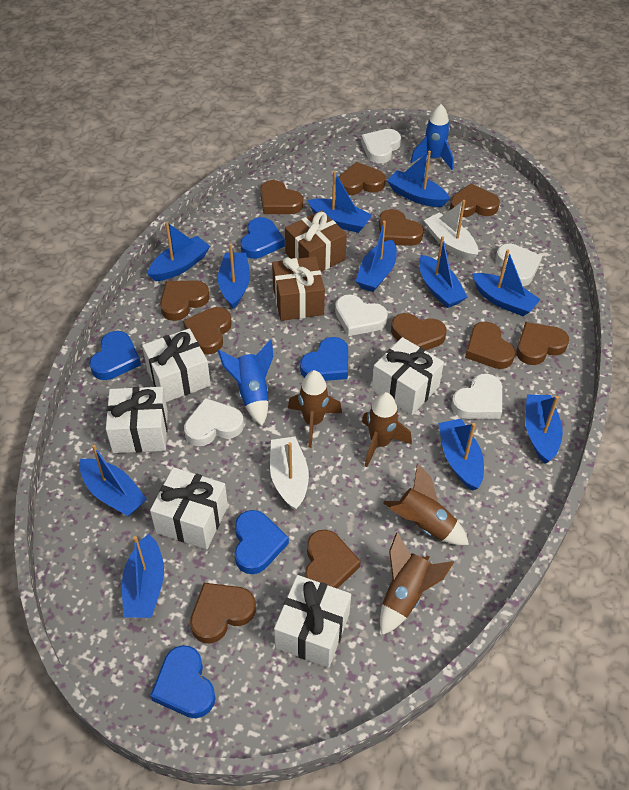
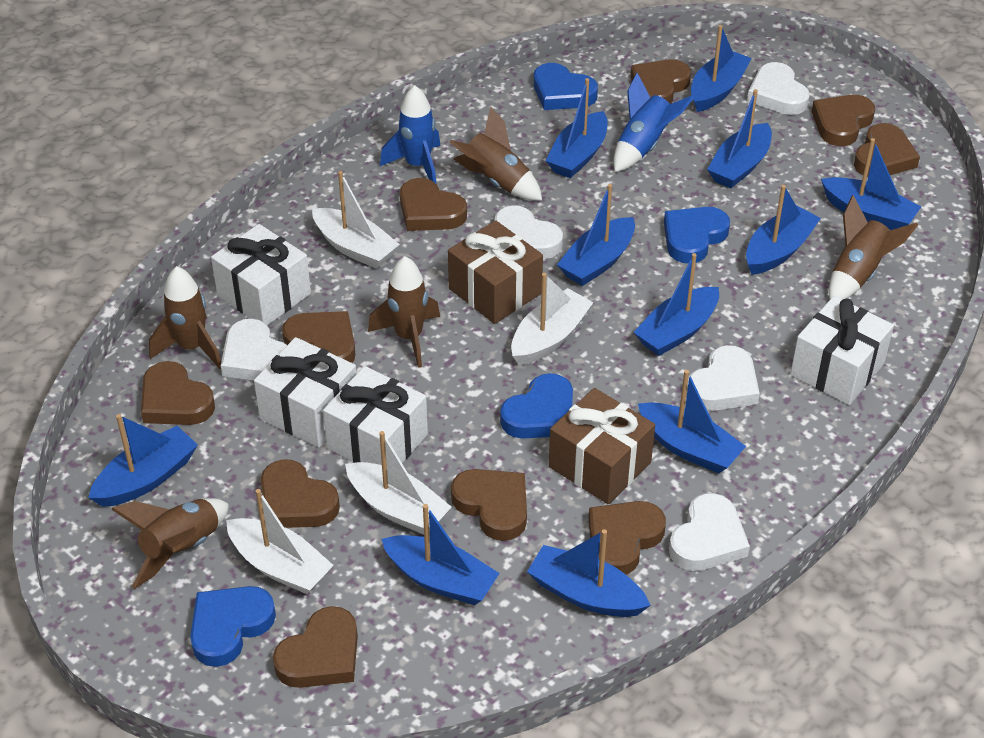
blue heart: 5 -> 4
brown heart: 11 -> 10
brown rocket: 4 -> 5
white boat: 2 -> 4
white gift: 5 -> 4

